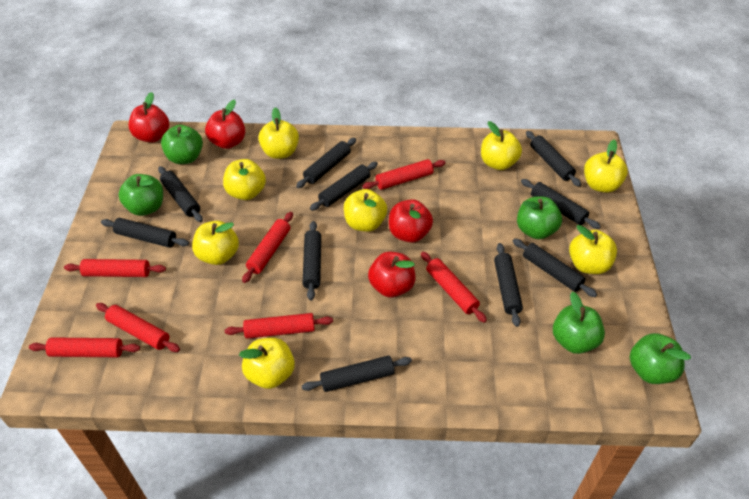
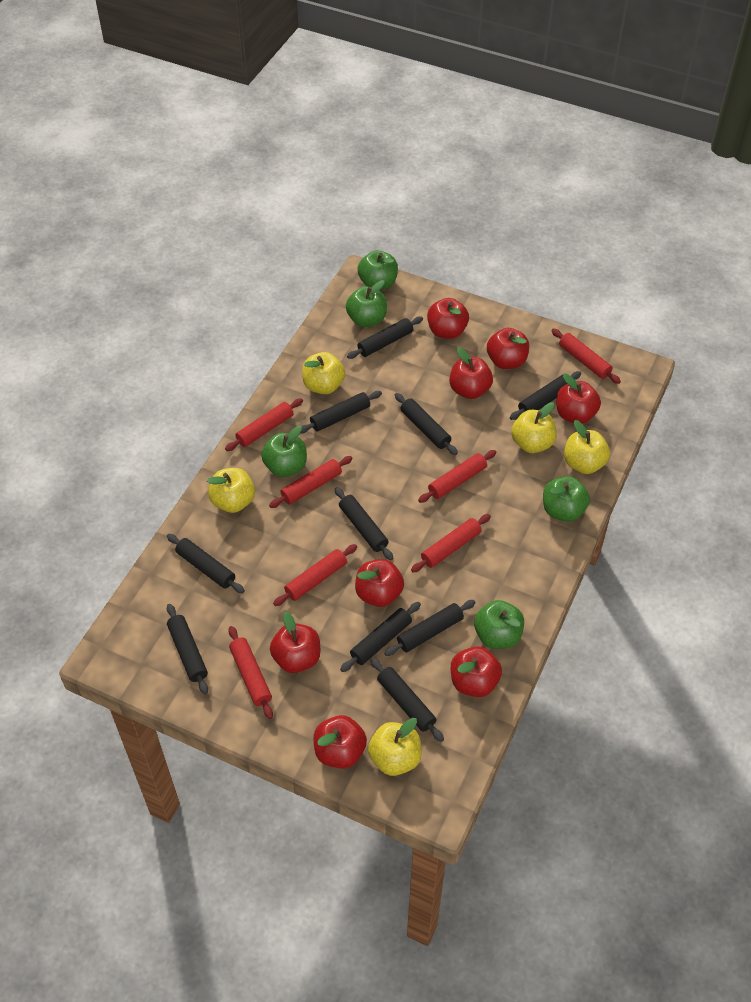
red apple: 4 -> 8
yellow apple: 8 -> 5

